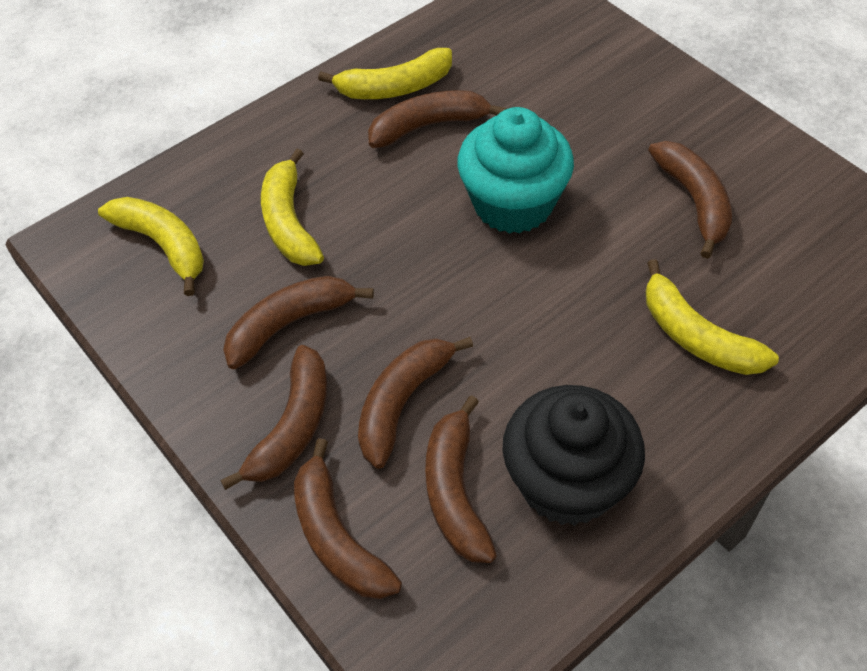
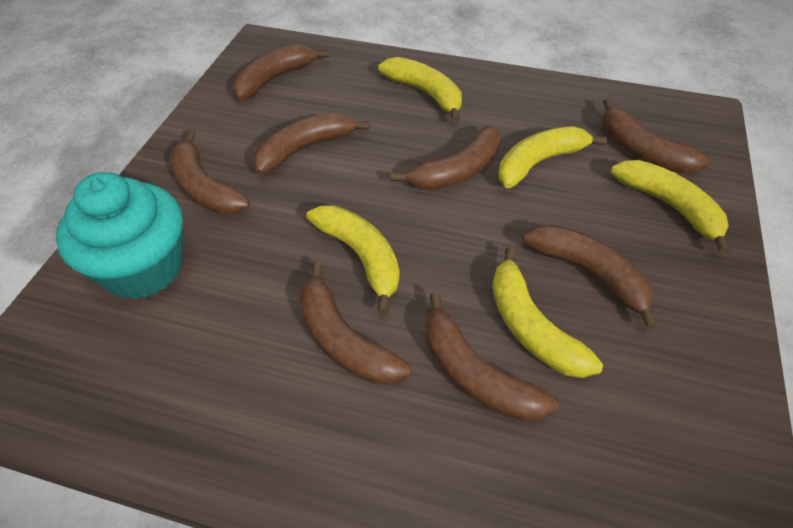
black cupcake: 1 -> 0
brown banana: 7 -> 8
yellow banana: 4 -> 5

